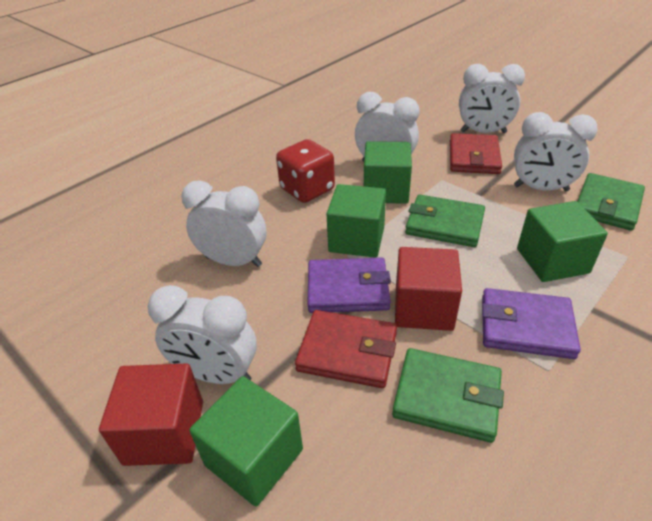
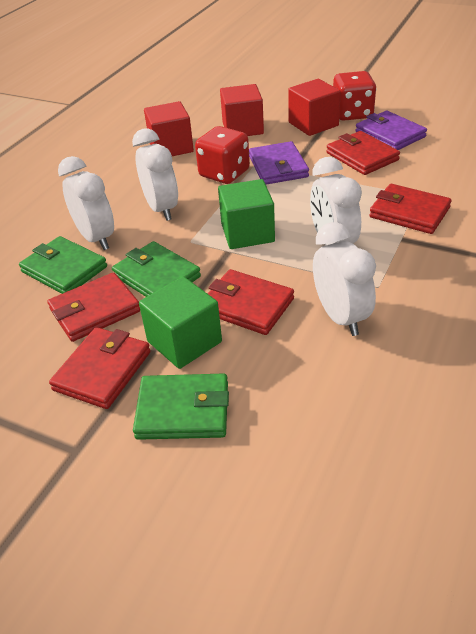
green cube: 4 -> 2
red cube: 2 -> 3
red dice: 1 -> 2
red wallet: 2 -> 5
white clock: 5 -> 4

